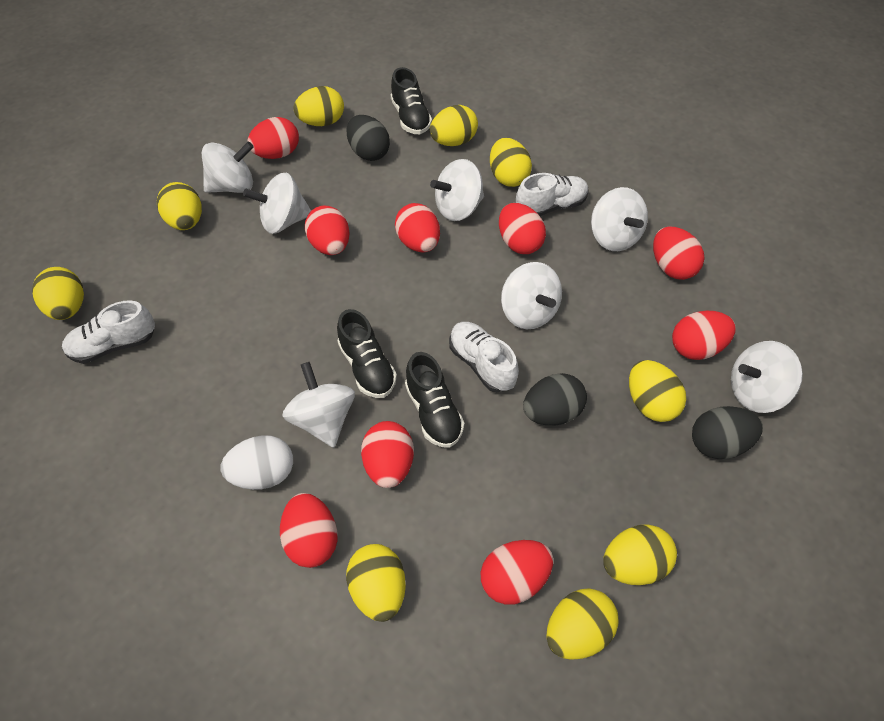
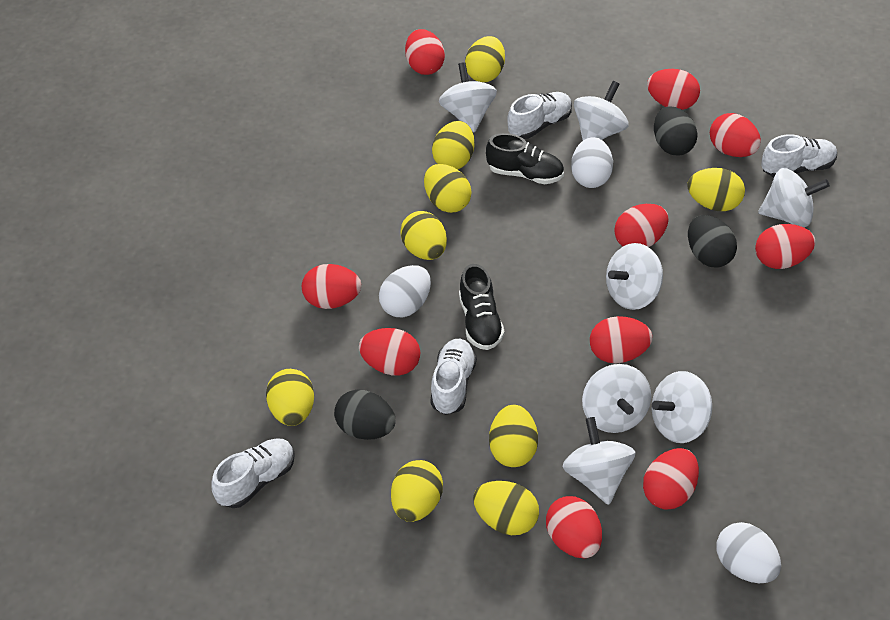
black shoe: 3 -> 2
red egg: 9 -> 10
white egg: 1 -> 3
white shoe: 3 -> 4

